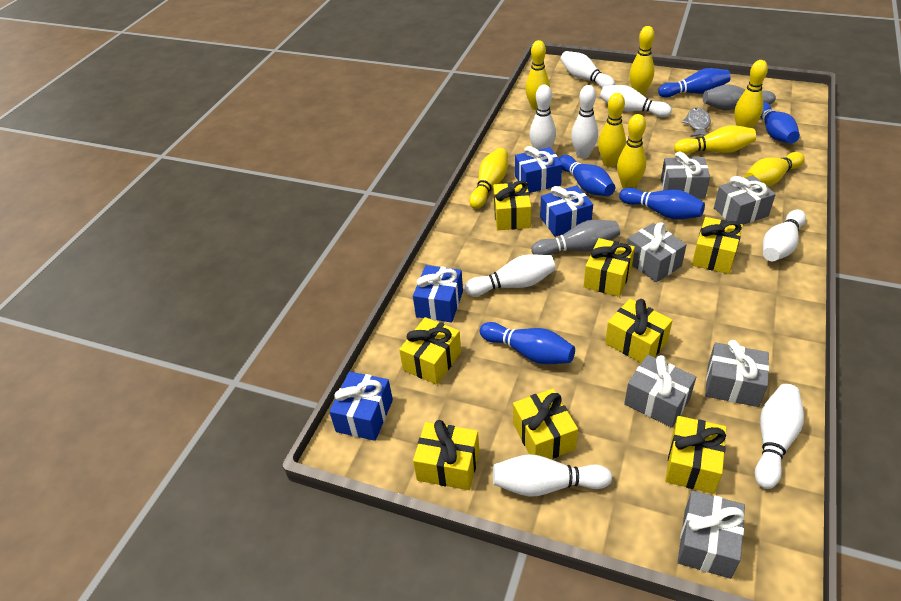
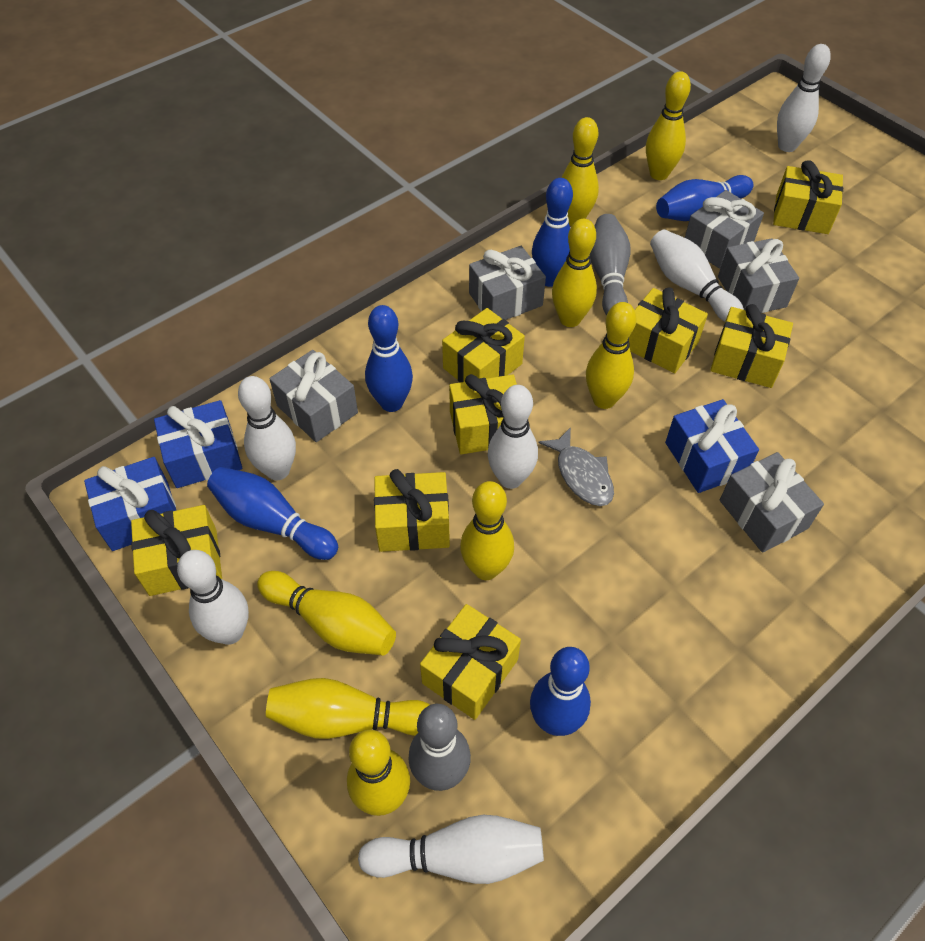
blue gift: 4 -> 3
grey gift: 6 -> 5
white bowling pin: 8 -> 6

